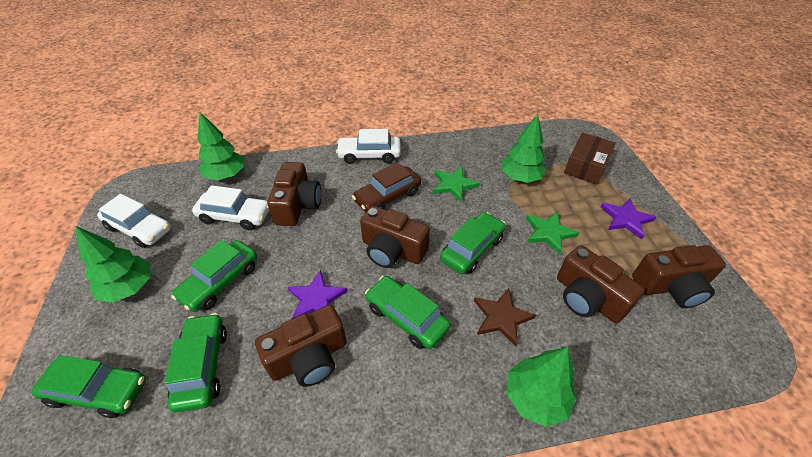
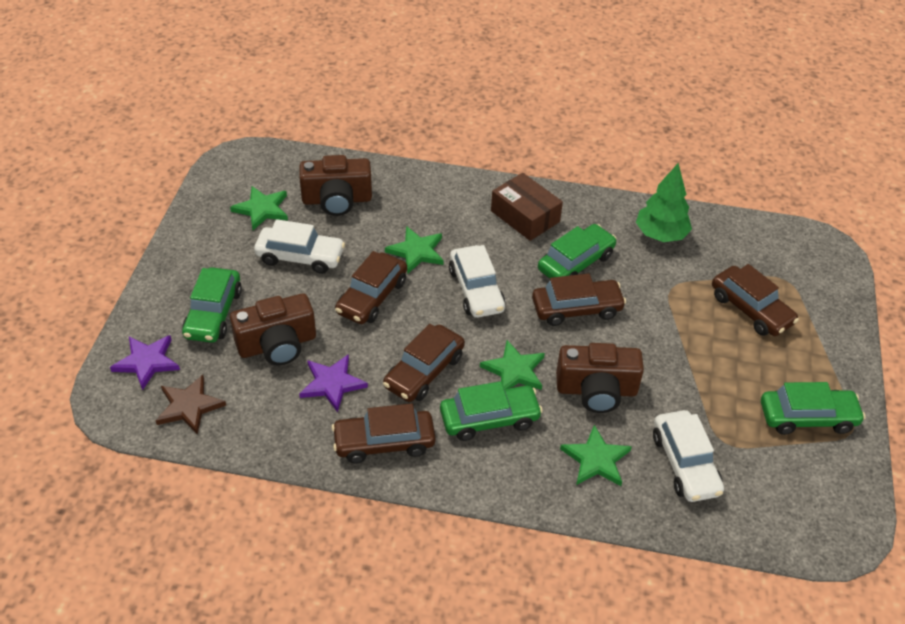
brown camera: 5 -> 3
brown car: 1 -> 5
green car: 5 -> 4
green star: 2 -> 4
green tree: 4 -> 1

